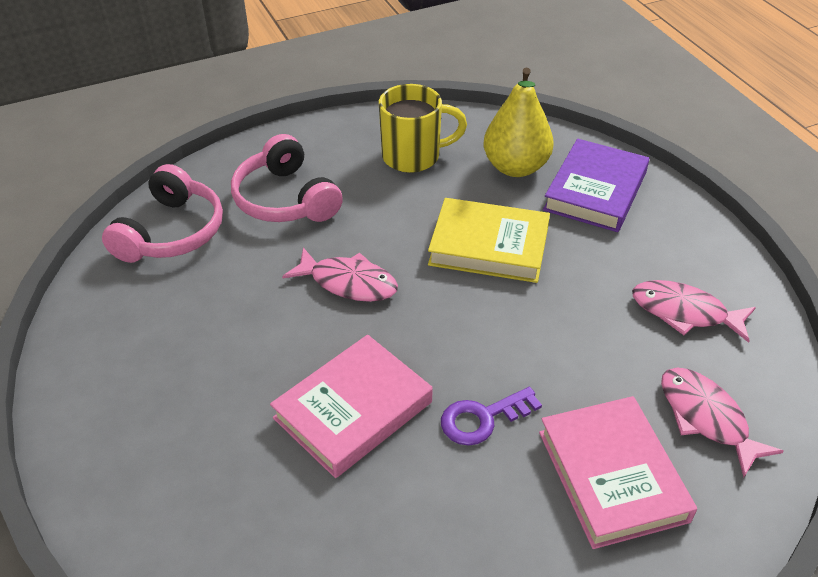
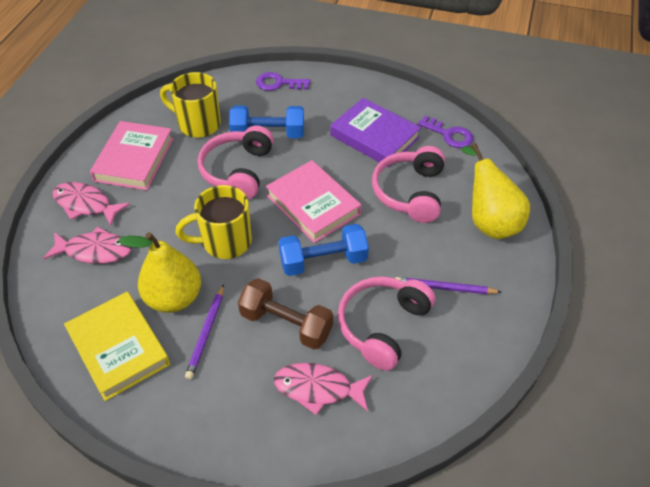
blue dumbbell: 0 -> 2
brown dumbbell: 0 -> 1
pink headphones: 2 -> 3
purple key: 1 -> 2
purple pencil: 0 -> 2
yellow mug: 1 -> 2
yellow pear: 1 -> 2

